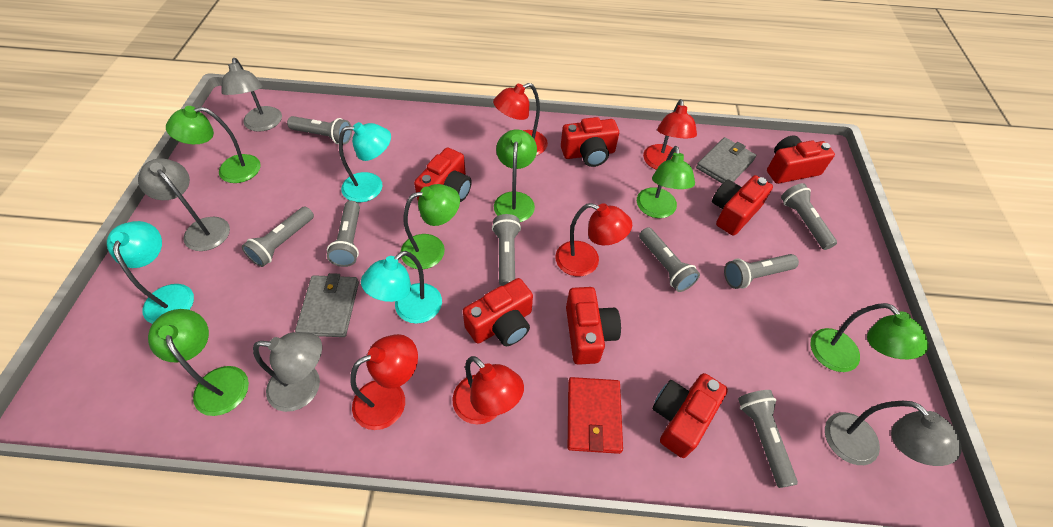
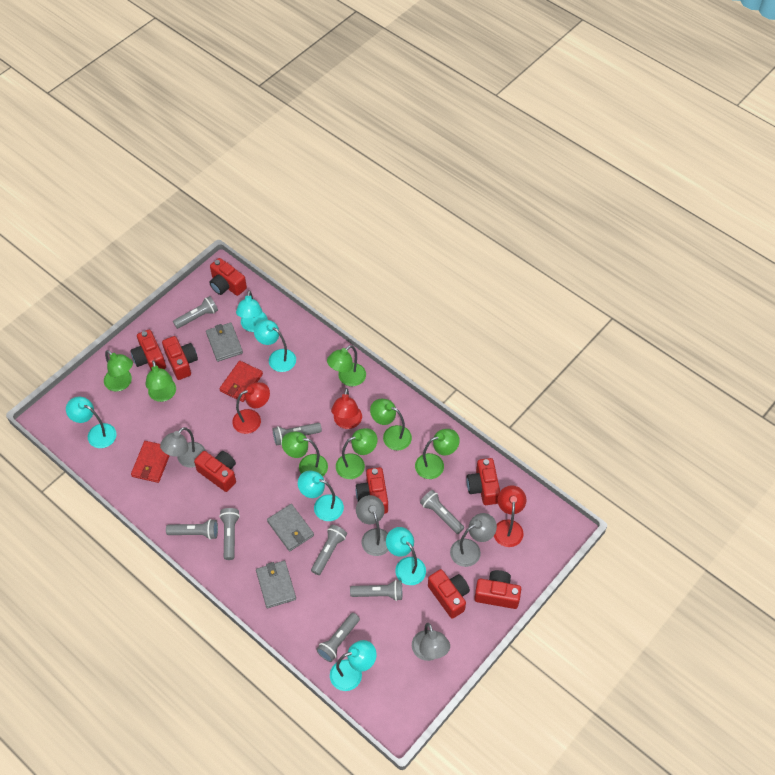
green lamp: 6 -> 7
grey wallet: 2 -> 3
red camera: 7 -> 8
red lamp: 5 -> 3
red wallet: 1 -> 2
turquoise lamp: 3 -> 6

